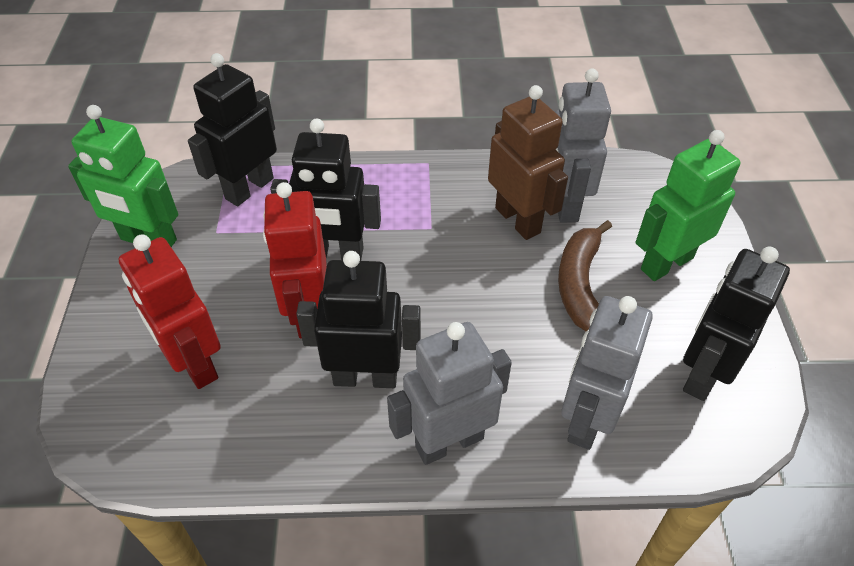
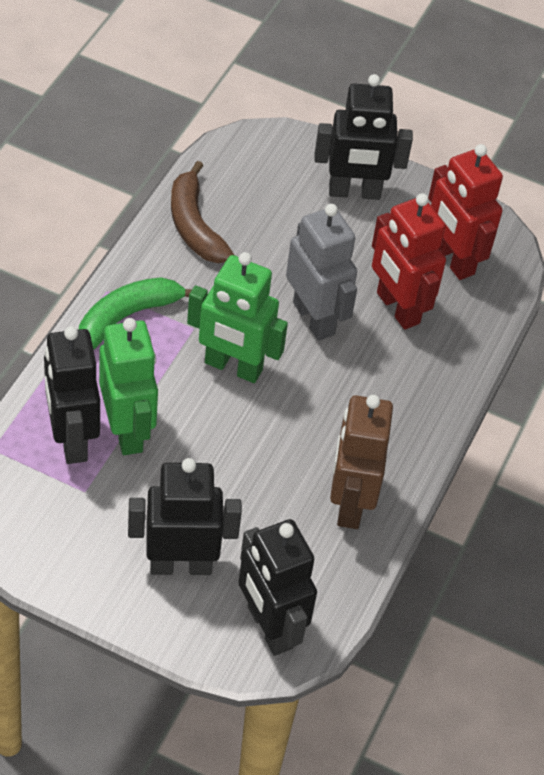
green banana: 0 -> 1
grey robot: 3 -> 1

